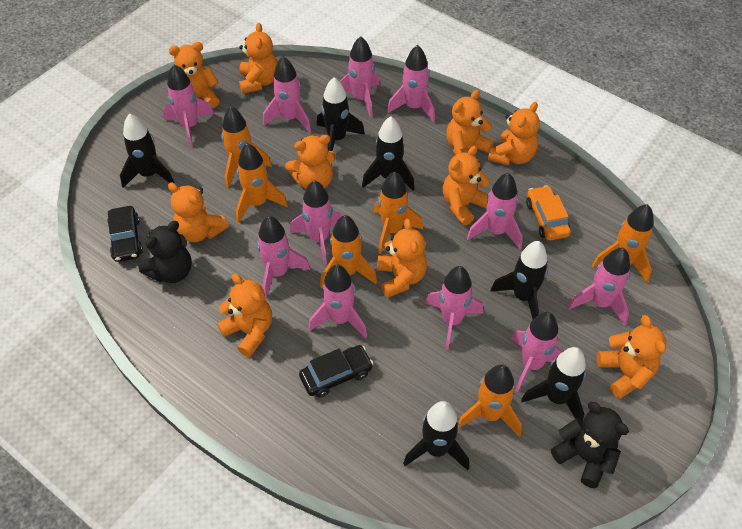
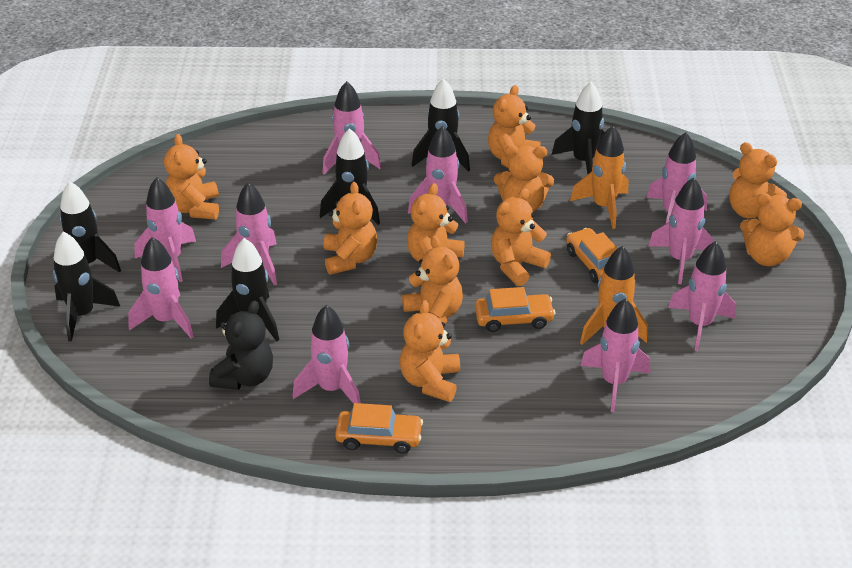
black car: 2 -> 0
black teddy bear: 2 -> 1
orange car: 1 -> 3
orange rocket: 6 -> 2
pink rocket: 11 -> 10

